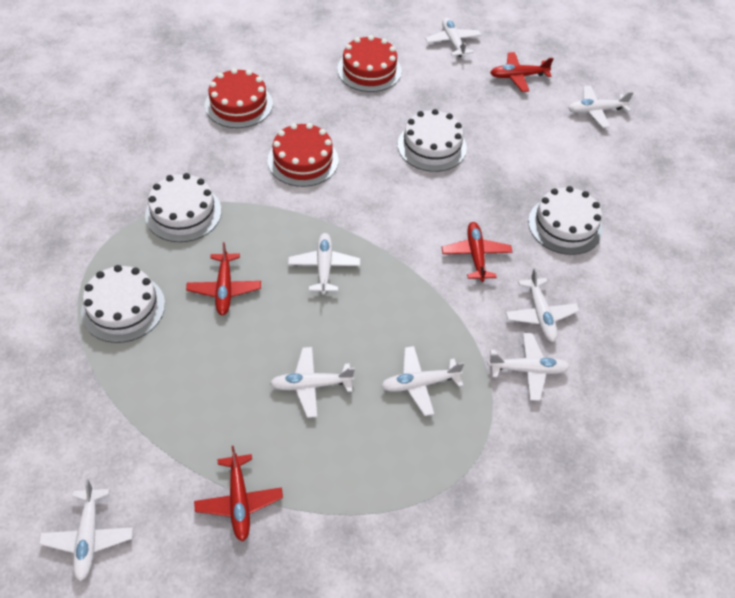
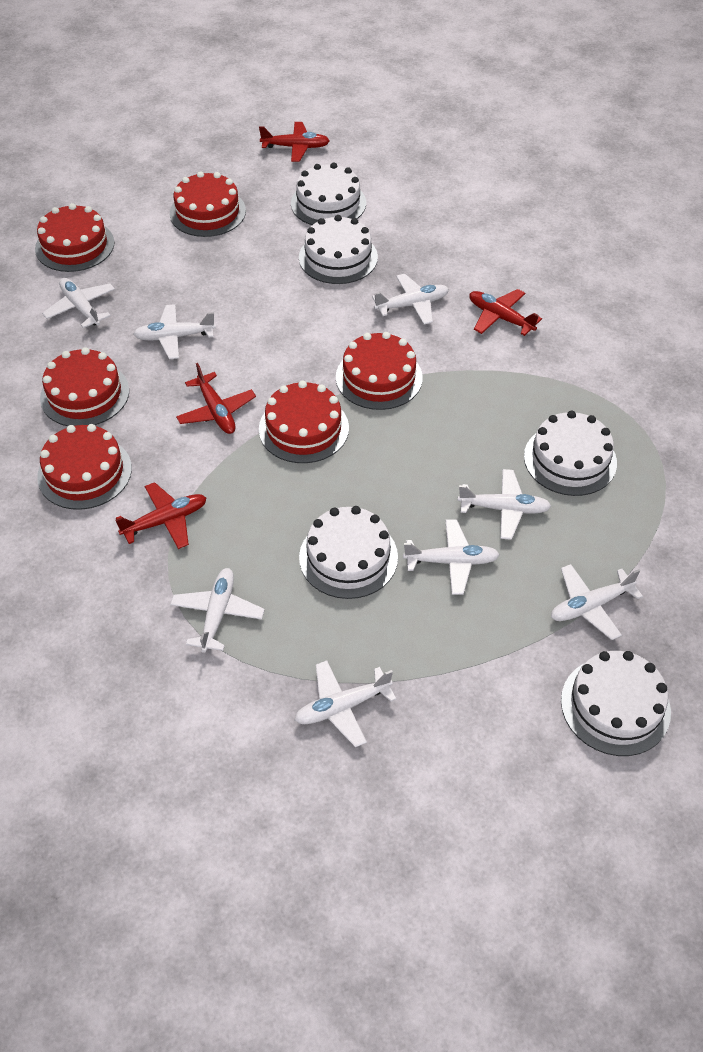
red cake: 3 -> 6
white cake: 4 -> 5

